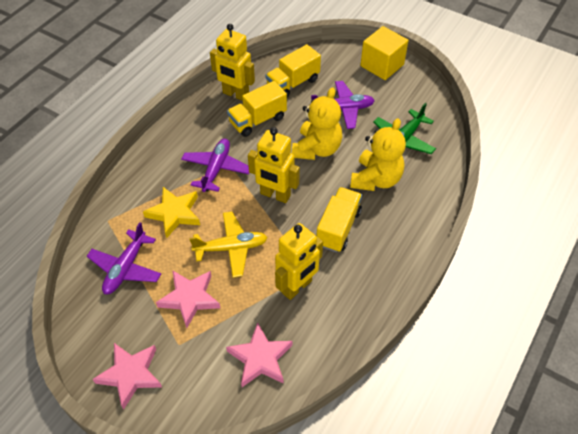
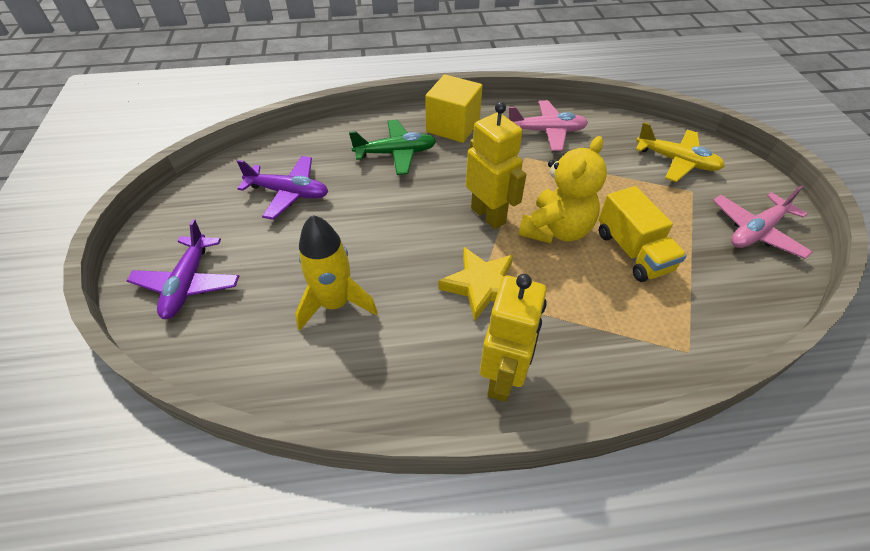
pink plane: 0 -> 2
pink star: 3 -> 0
purple plane: 3 -> 2
yellow robot: 3 -> 2
yellow rocket: 0 -> 1
yellow teddy bear: 2 -> 1
yellow truck: 3 -> 1

